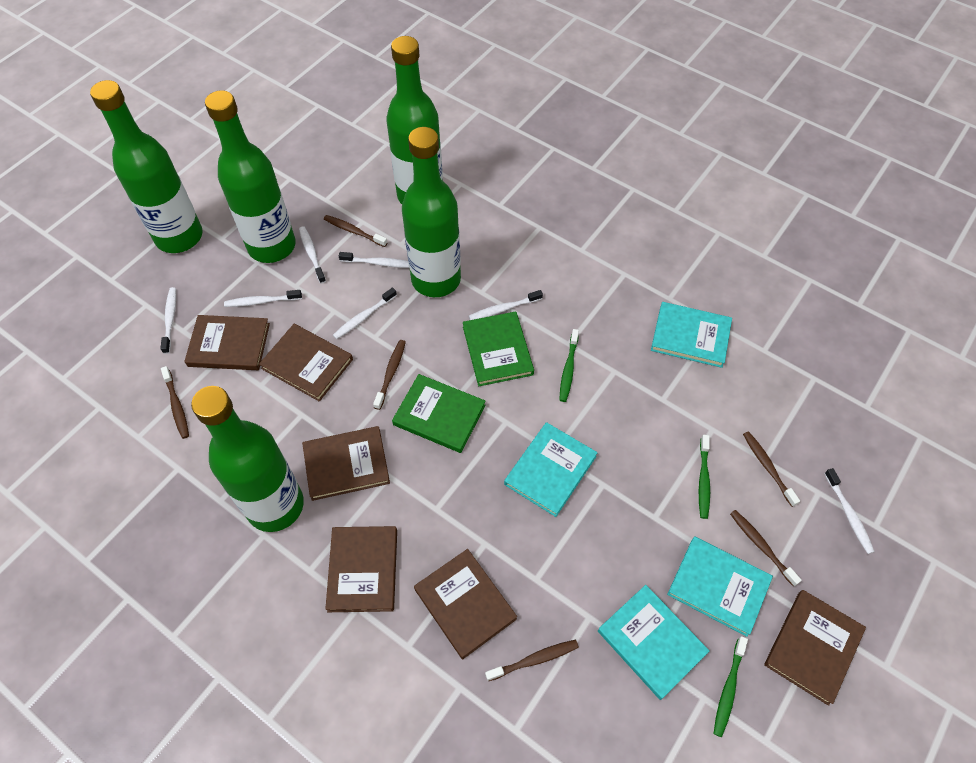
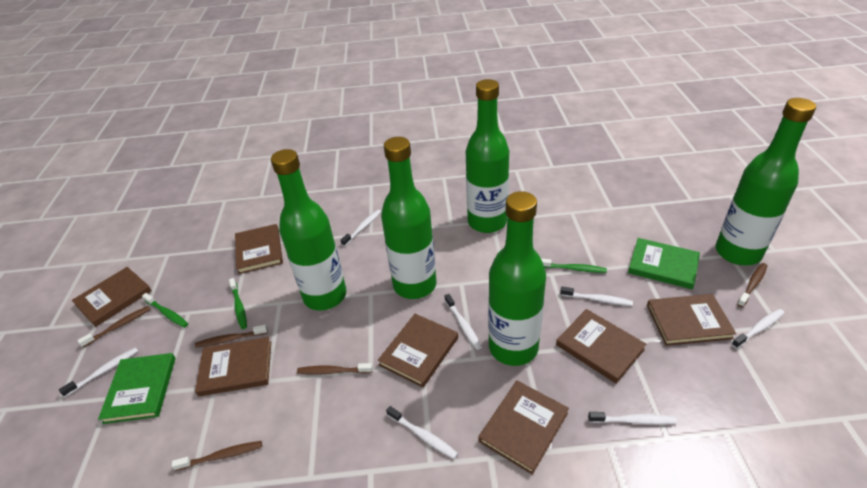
brown book: 6 -> 7
brown toothbrush: 6 -> 5
turquoise book: 4 -> 0

